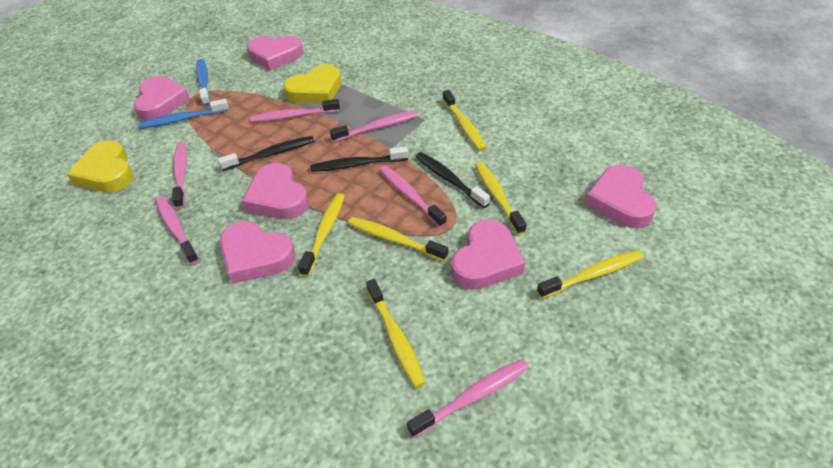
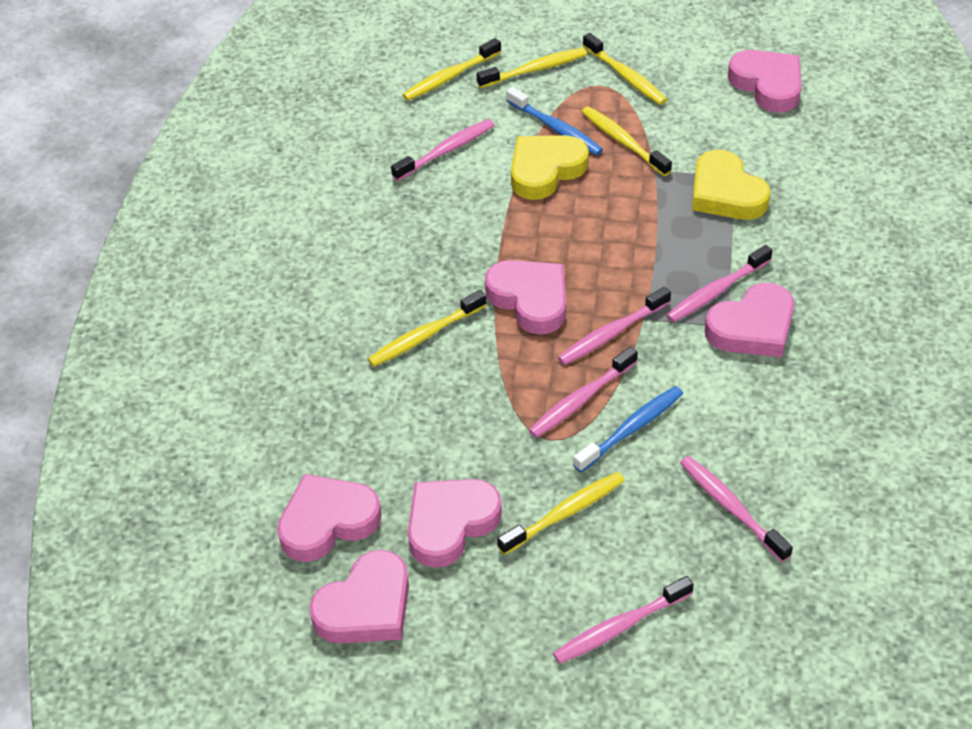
black toothbrush: 3 -> 0

